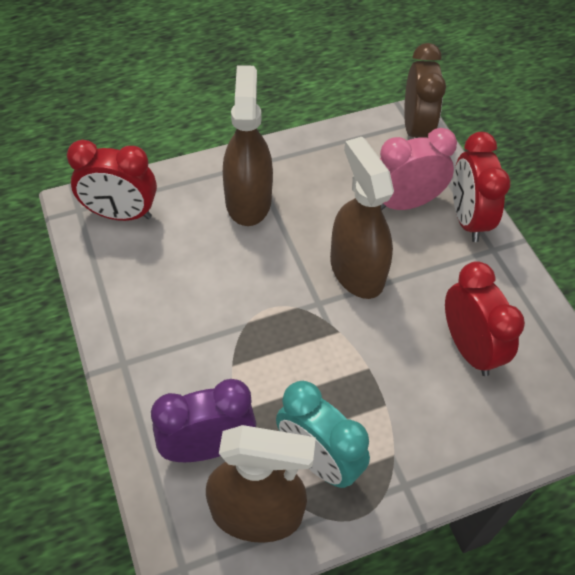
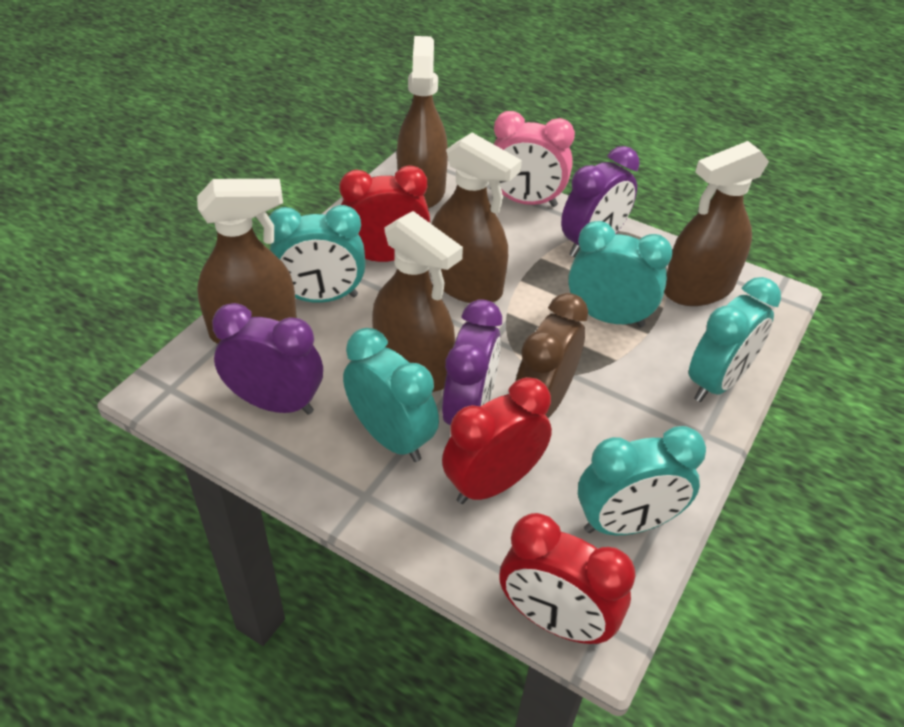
brown spray bottle: 3 -> 5
purple clock: 1 -> 3
turquoise clock: 1 -> 5

